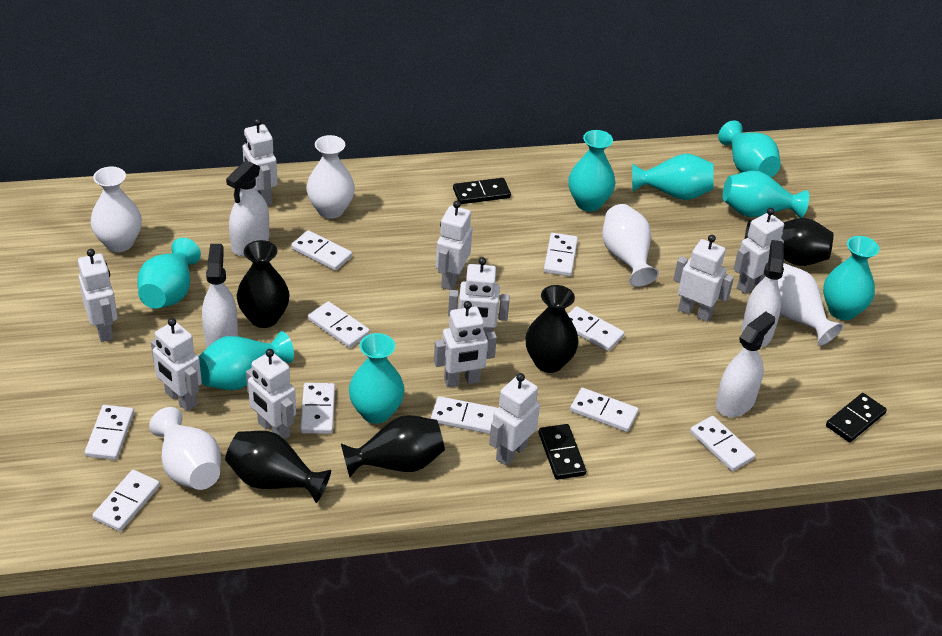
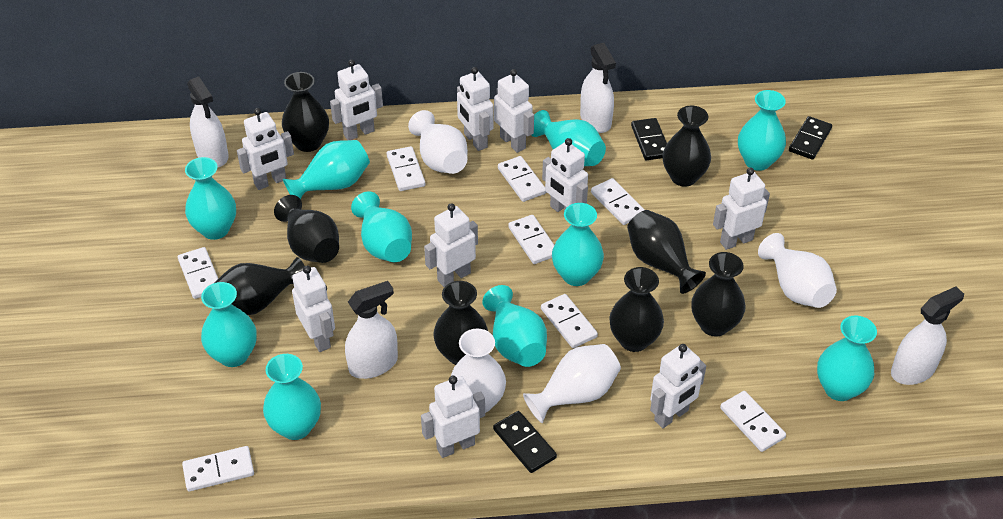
black vase: 5 -> 8
turquoise vase: 8 -> 10
white domino: 10 -> 8
white vase: 5 -> 4

